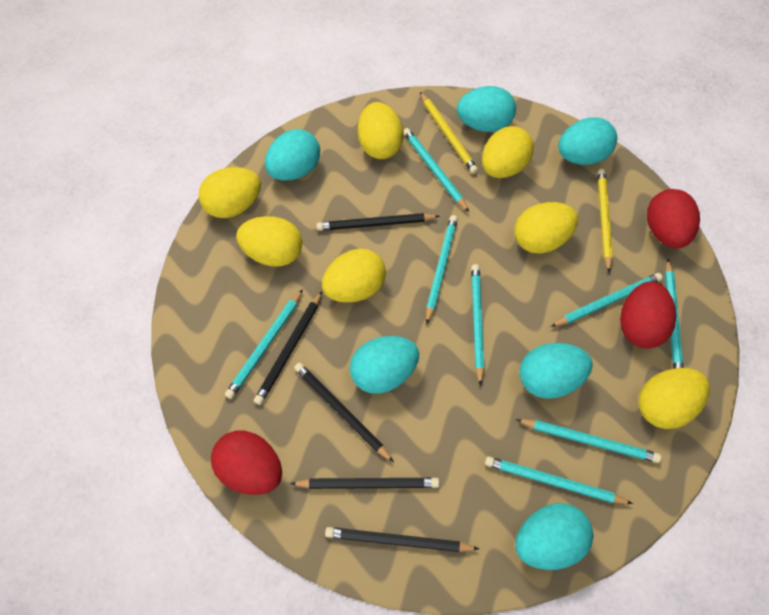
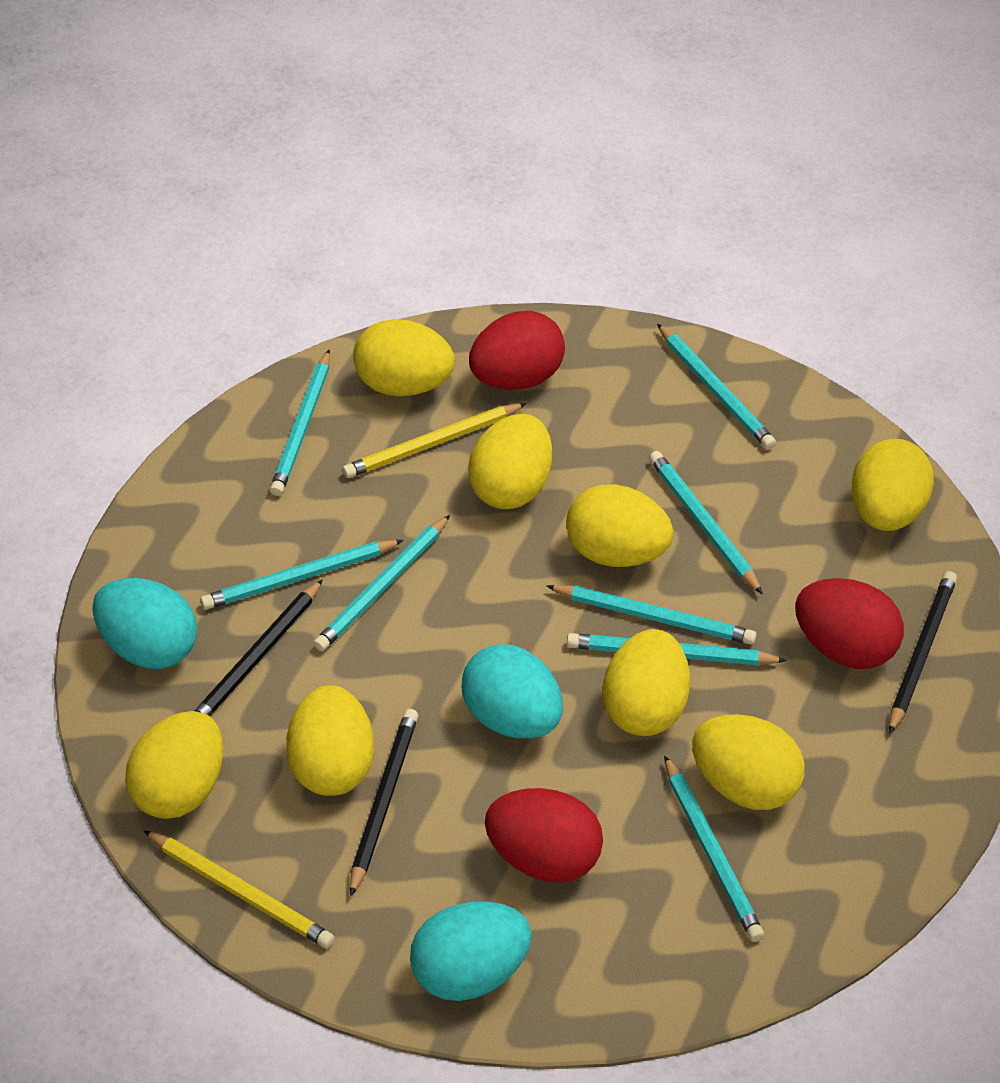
black pencil: 5 -> 3
turquoise egg: 6 -> 3
yellow egg: 7 -> 8

